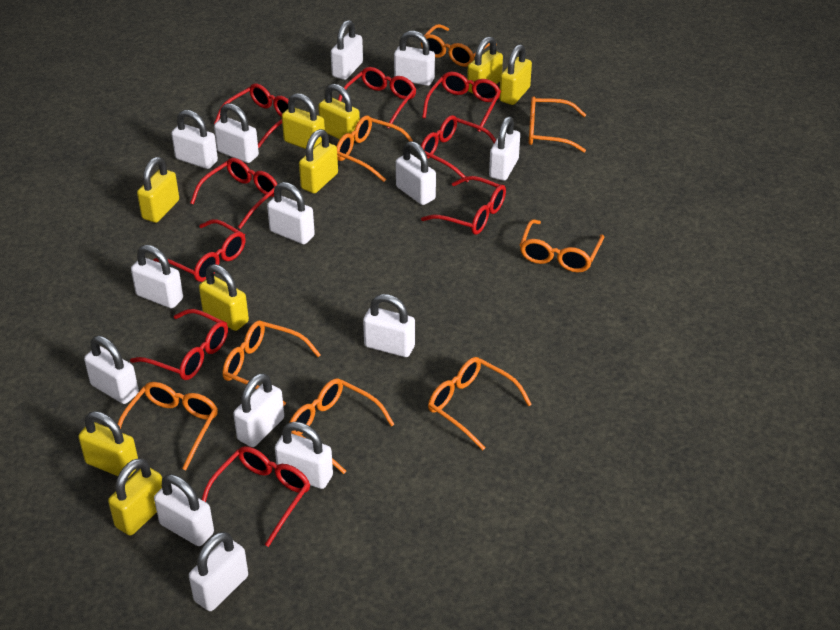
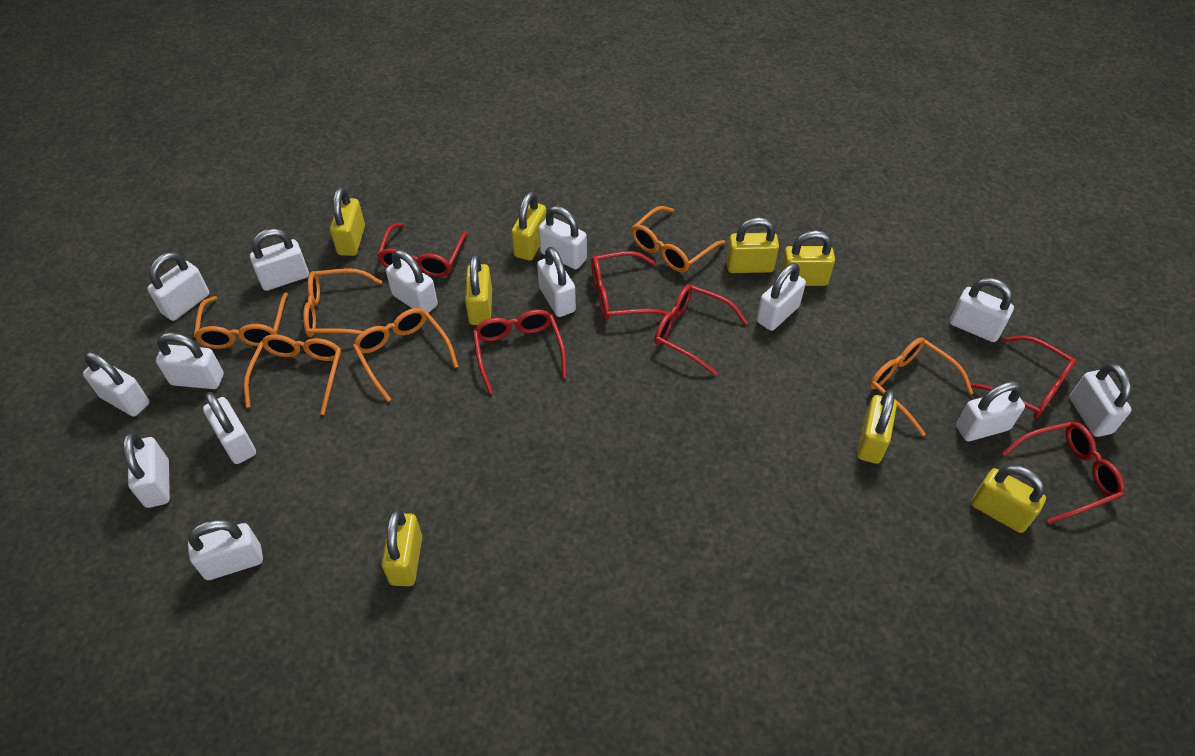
orange glasses: 8 -> 6
red glasses: 9 -> 6
yellow padlock: 9 -> 8

